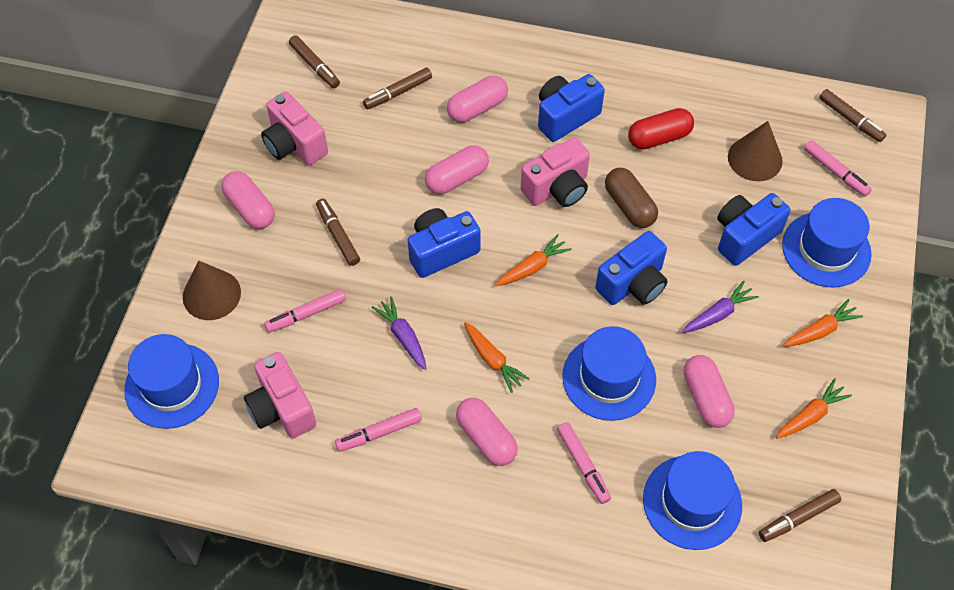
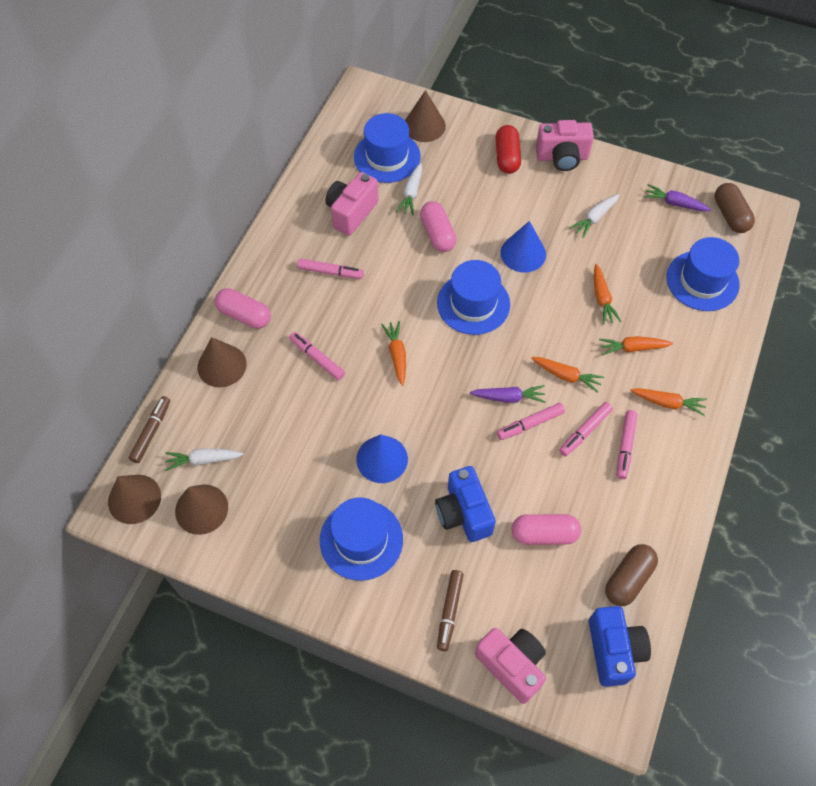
blue camera: 4 -> 2
blue cone: 0 -> 2
brown capsule: 1 -> 2
brown cone: 2 -> 4
brown marker: 5 -> 2
orange carrot: 4 -> 5
pink capsule: 5 -> 3
pink marker: 4 -> 5
white carrot: 0 -> 3

